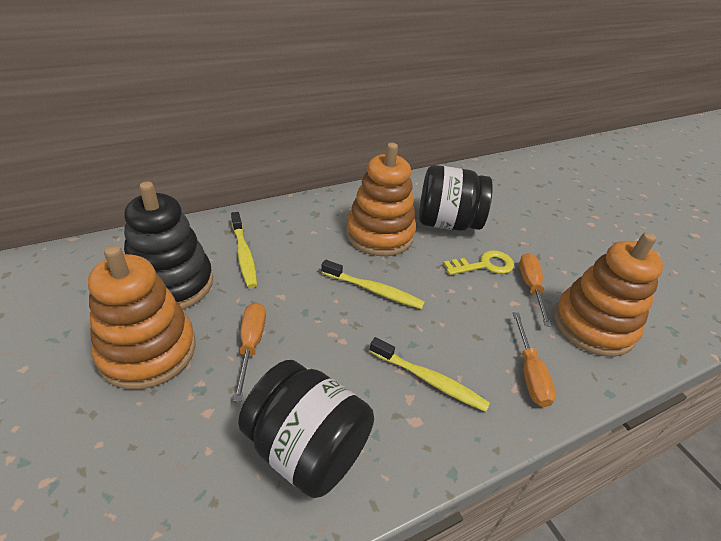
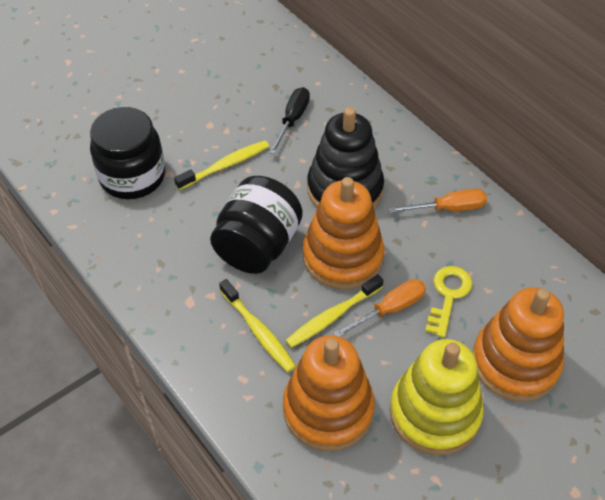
black screwdriver: 0 -> 1
orange screwdriver: 3 -> 2
yellow stacking toy: 0 -> 1

